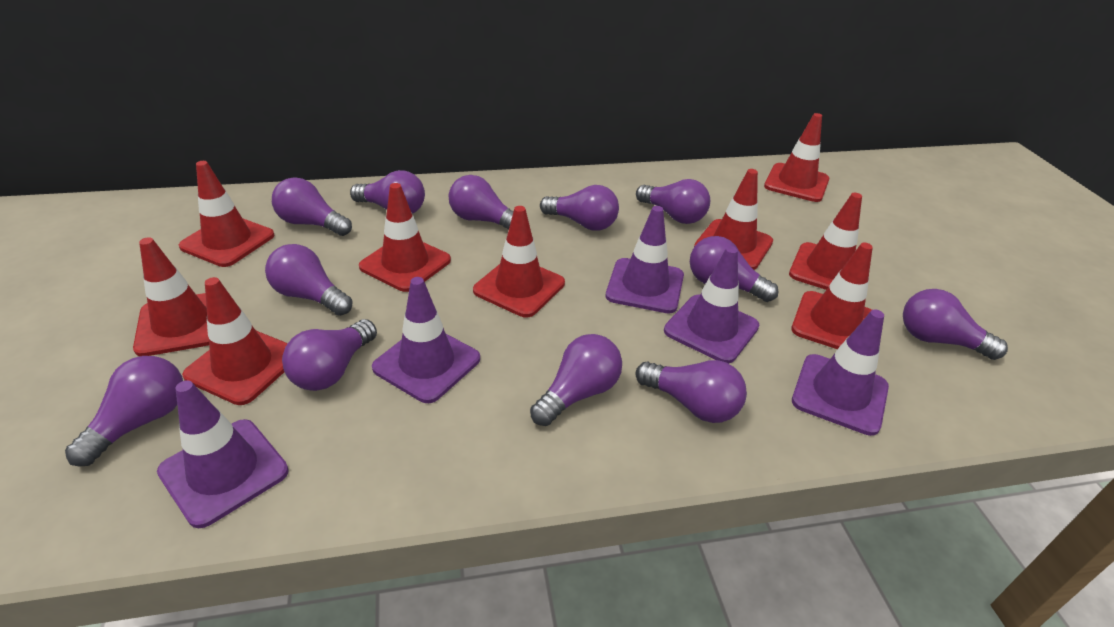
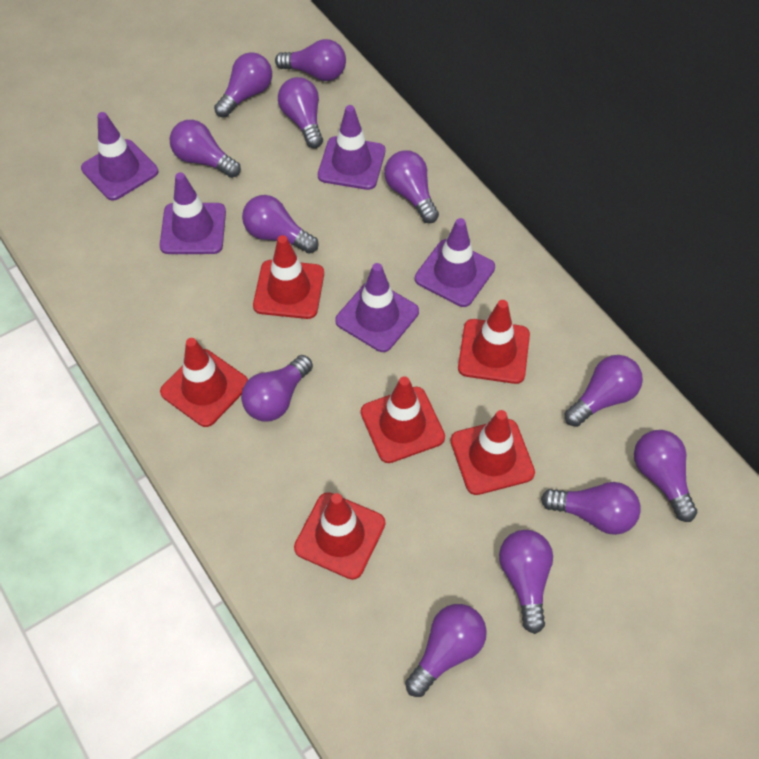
red traffic cone: 9 -> 6

